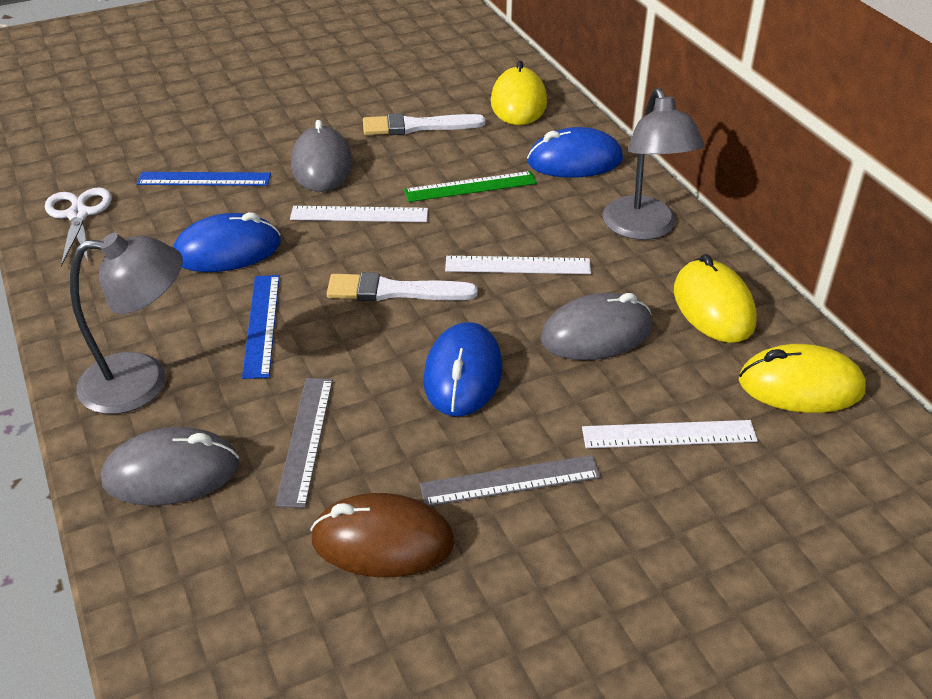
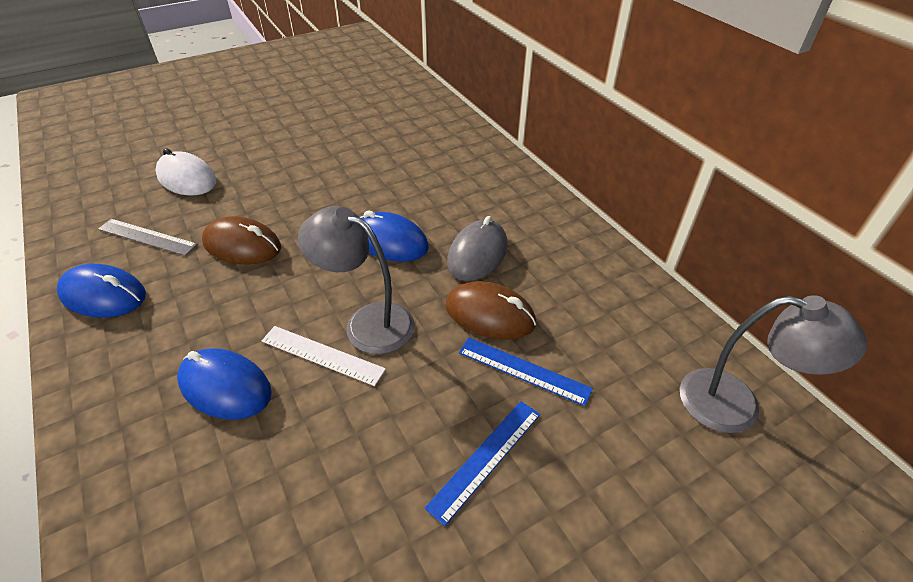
brown mouse: 1 -> 2
green ruler: 1 -> 0
grey mouse: 3 -> 1
grey ruler: 2 -> 1
white brush: 2 -> 0
white mouse: 0 -> 1
white ruler: 3 -> 1
white scissors: 1 -> 0
yellow mouse: 3 -> 0

